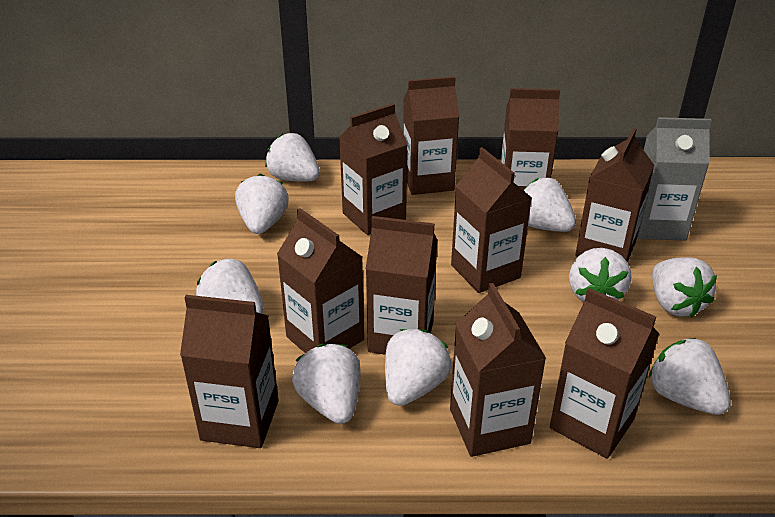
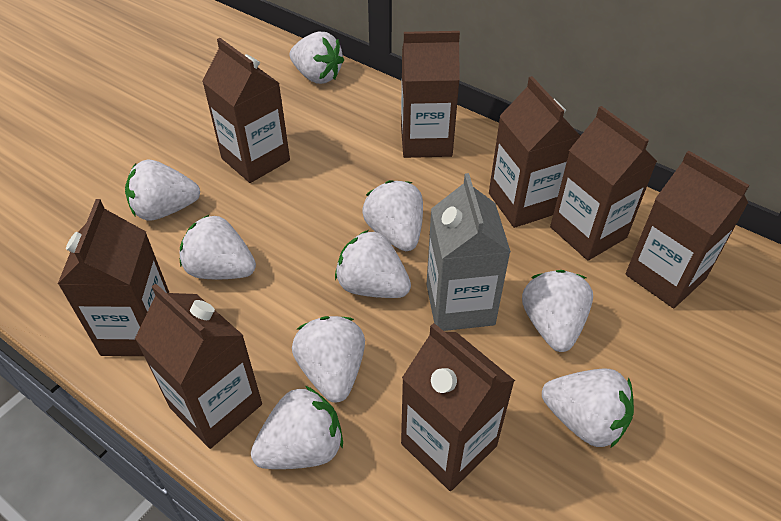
brown carton: 10 -> 8

